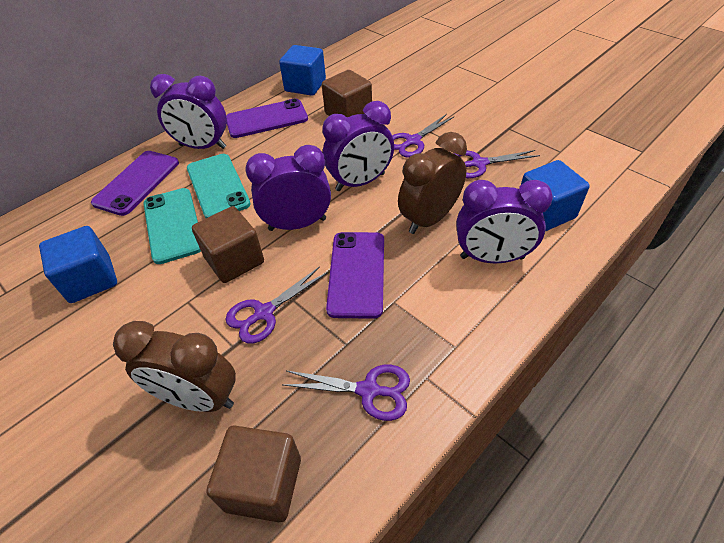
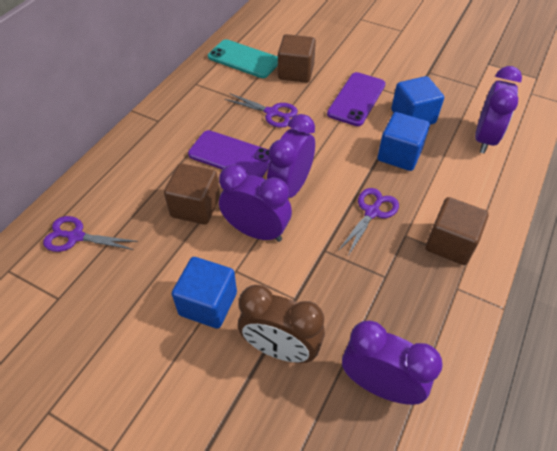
brown clock: 2 -> 1
purple phone: 3 -> 2
purple scissors: 4 -> 3
turquoise phone: 2 -> 1

